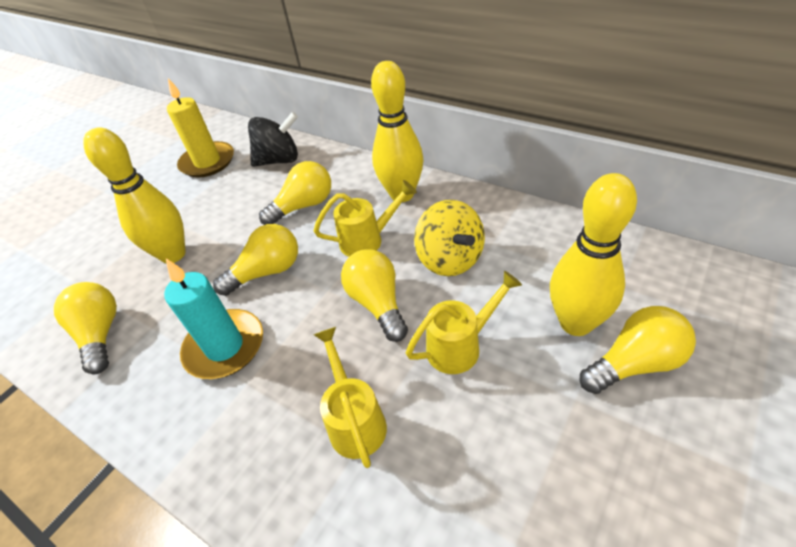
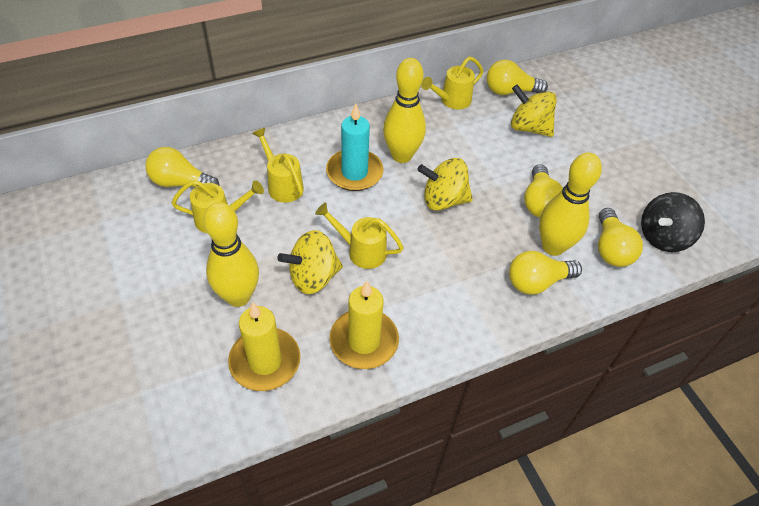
yellow candle: 1 -> 2
yellow spinning top: 1 -> 3
yellow watering can: 3 -> 4

